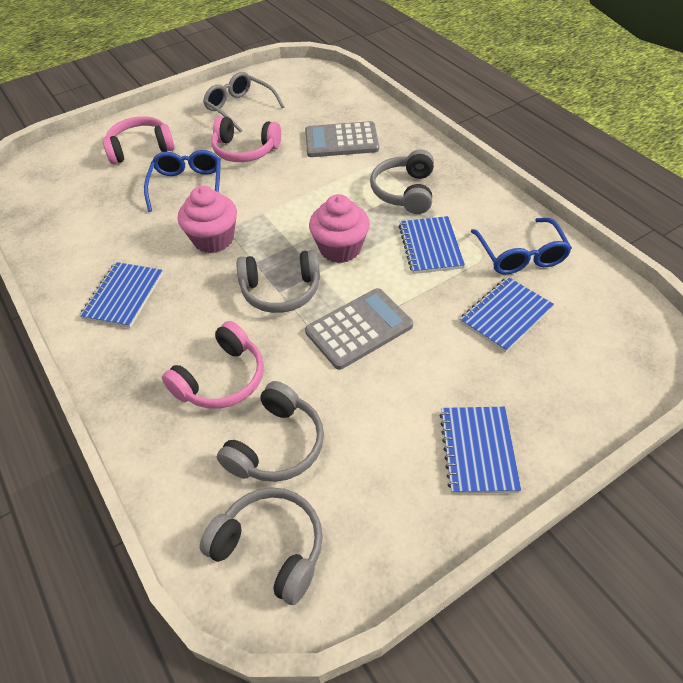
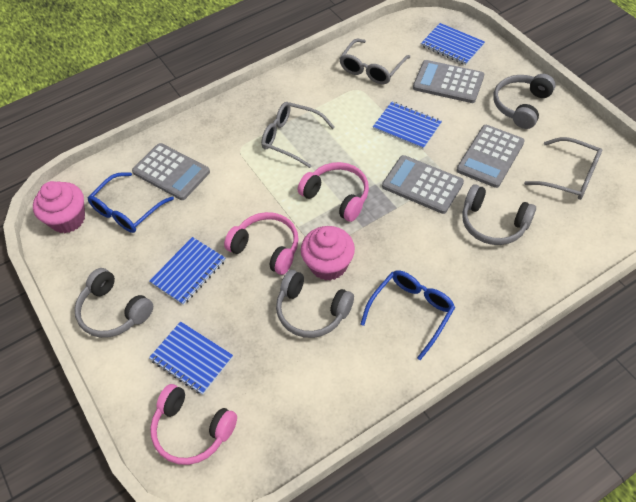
grey calculator: 2 -> 4
grey glasses: 1 -> 3

